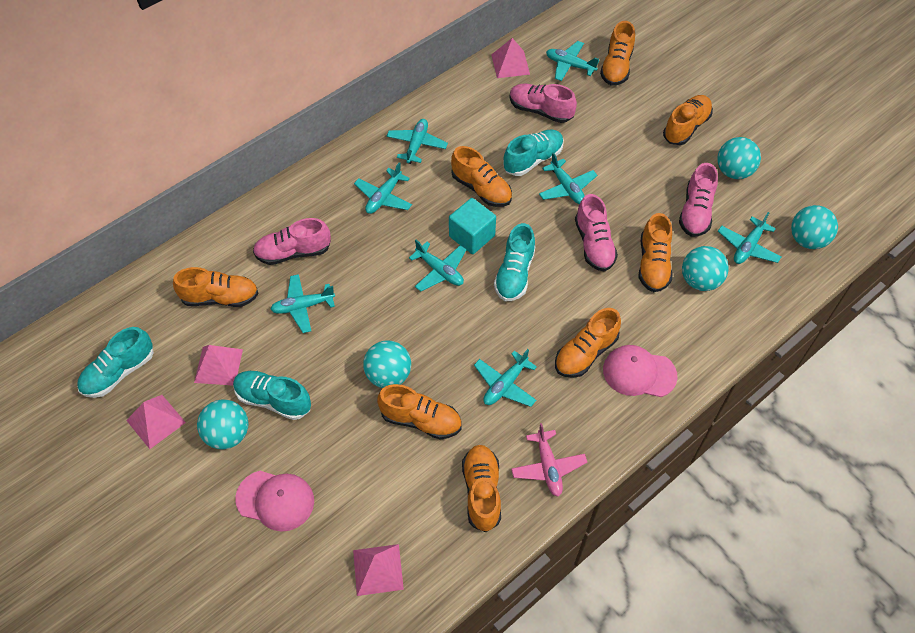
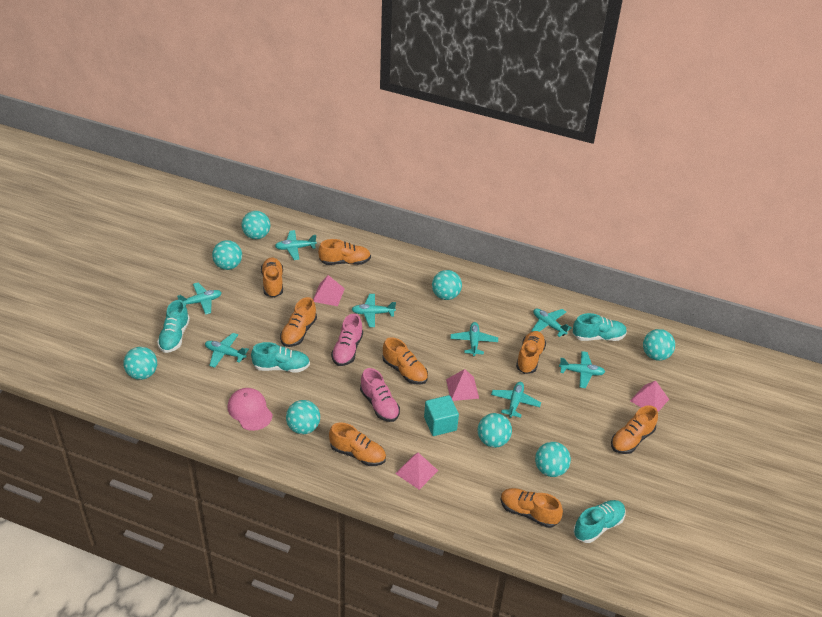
pink cap: 2 -> 1
pink plane: 1 -> 0
pink shoe: 4 -> 2
turquoise ball: 5 -> 8

